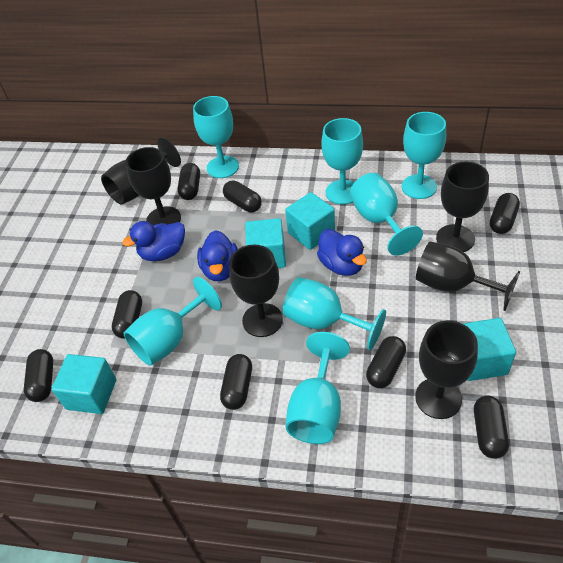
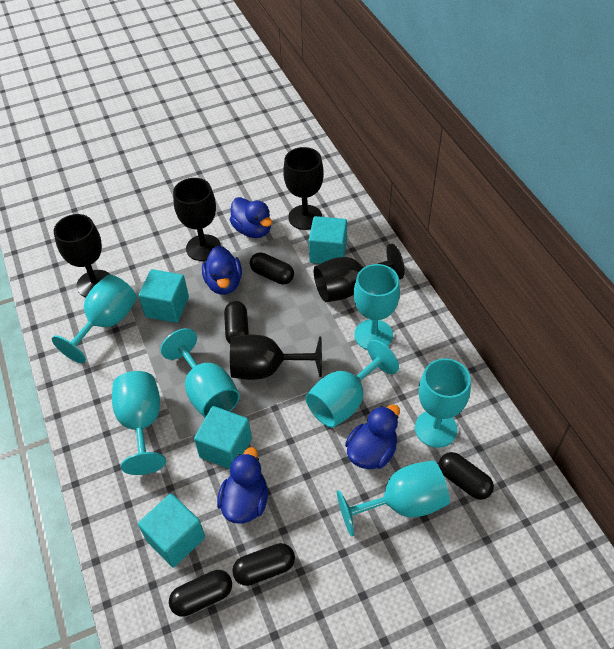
black capsule: 8 -> 5
black goblet: 6 -> 5
blue duck: 3 -> 4

